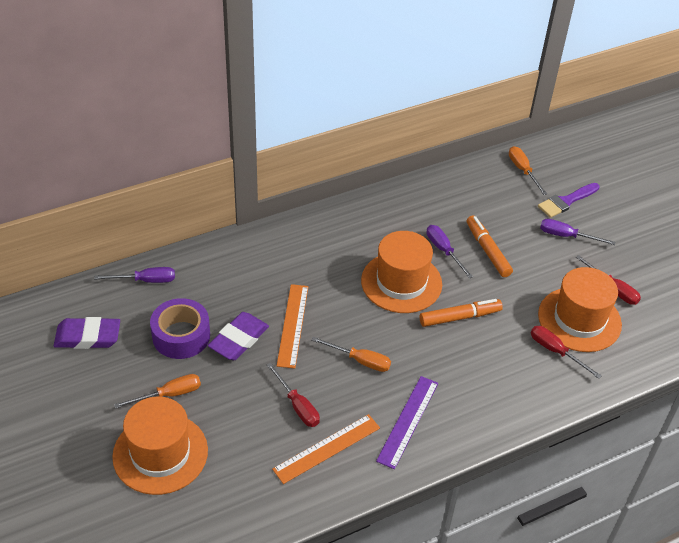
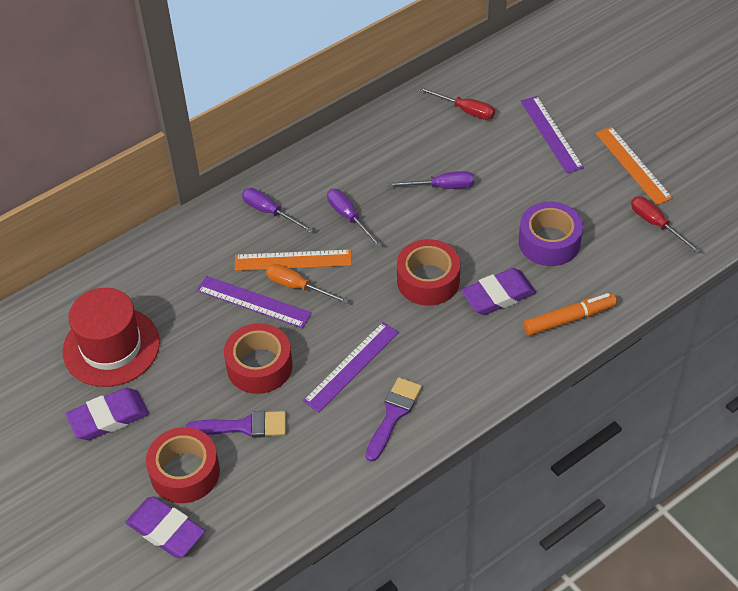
orange hat: 3 -> 0
orange marker: 2 -> 1
orange screwdriver: 3 -> 1
purple brush: 1 -> 2
purple eraser: 2 -> 3
purple ruler: 1 -> 3
red hat: 0 -> 1
red screwdriver: 3 -> 2
red tape: 0 -> 3

